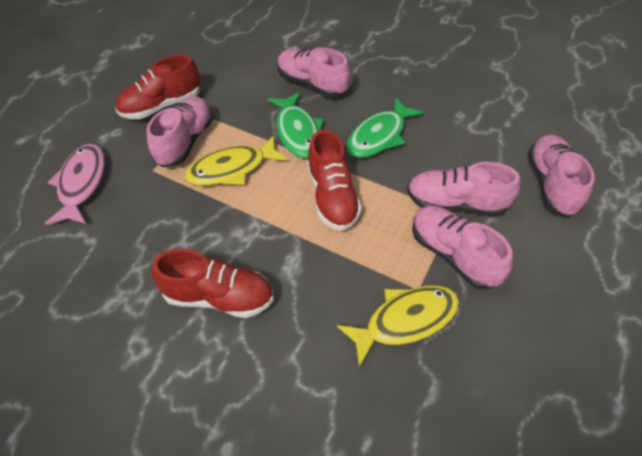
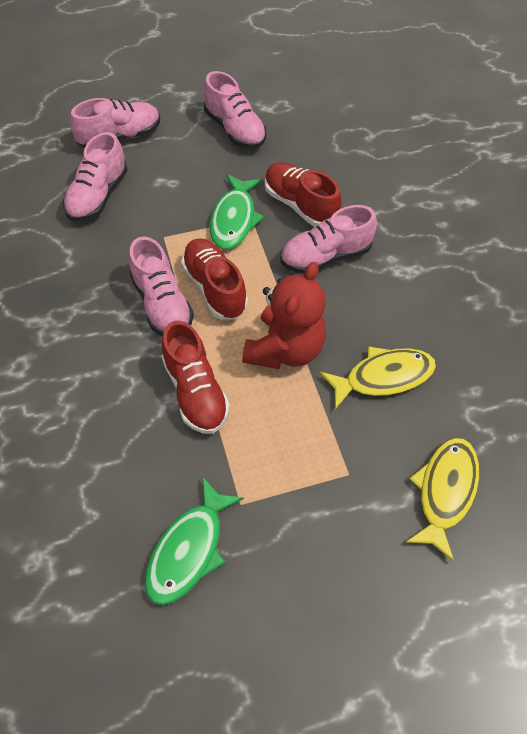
pink fish: 1 -> 0
red teddy bear: 0 -> 1

